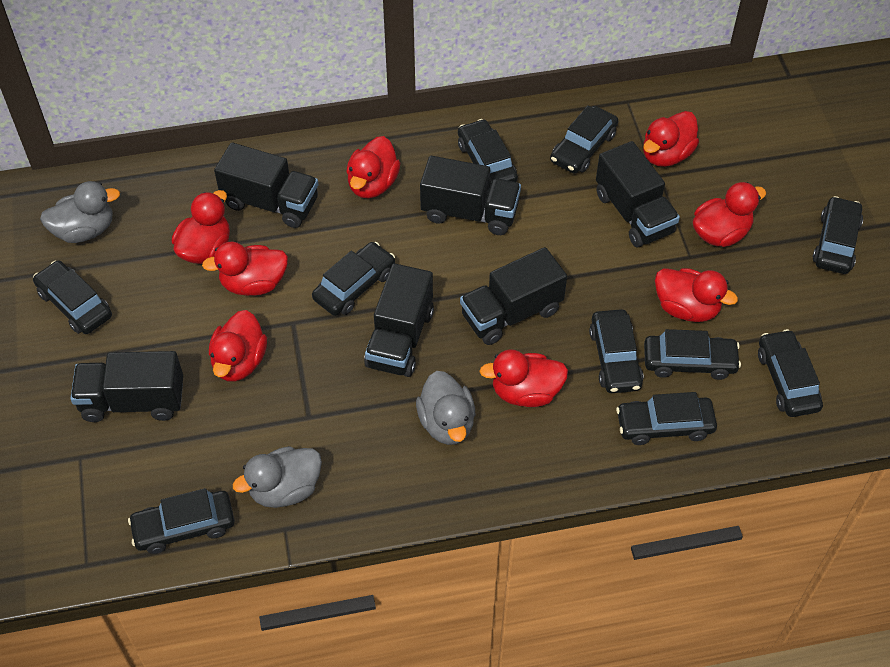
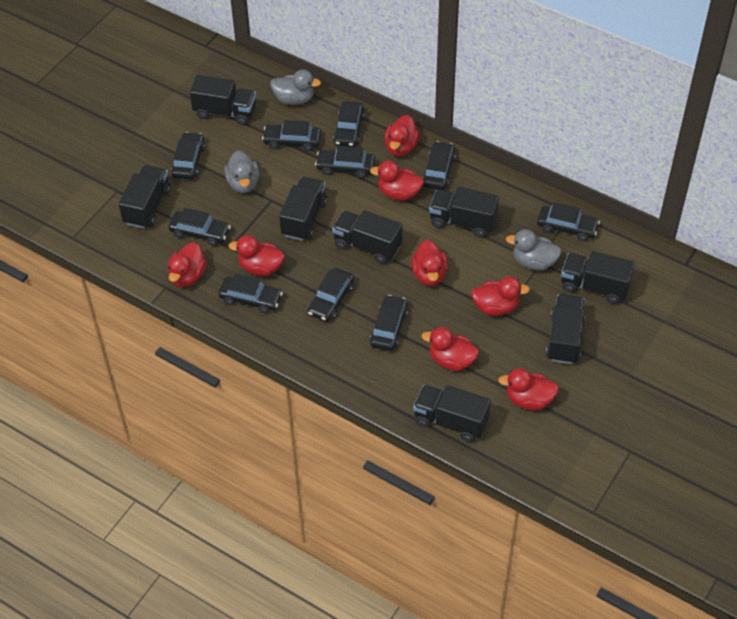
black truck: 6 -> 8

